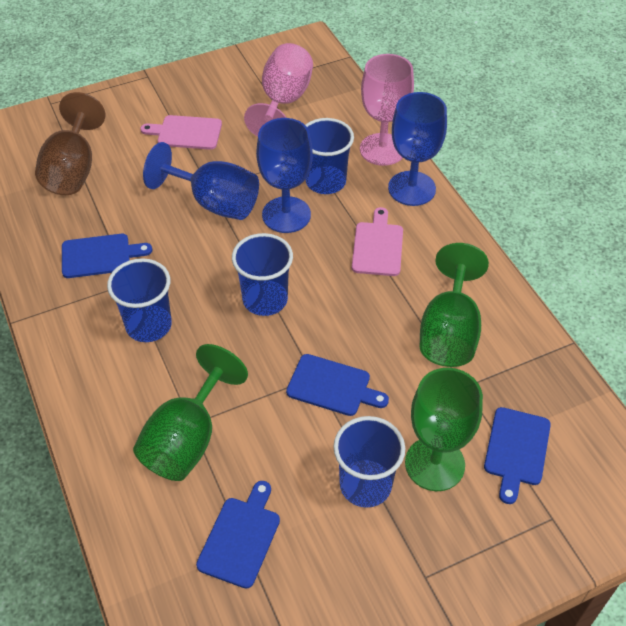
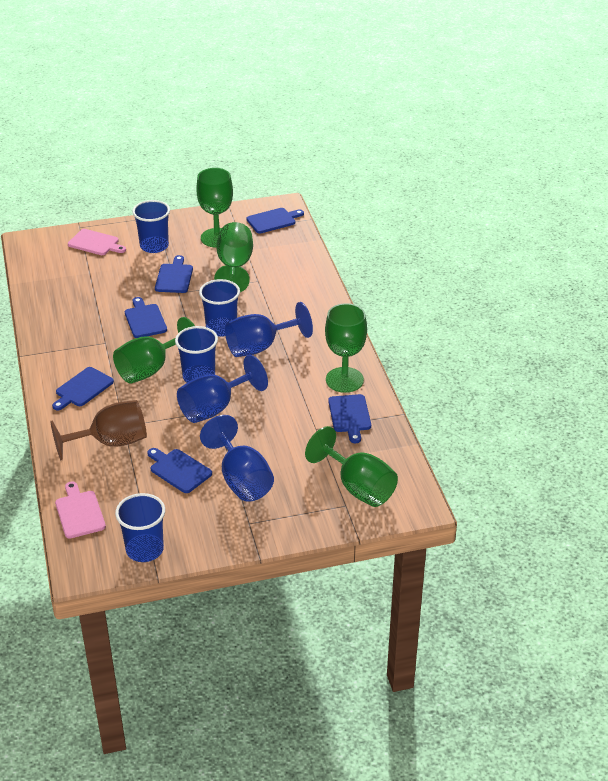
blue cutting board: 4 -> 6
green goblet: 3 -> 5
pink goblet: 2 -> 0

